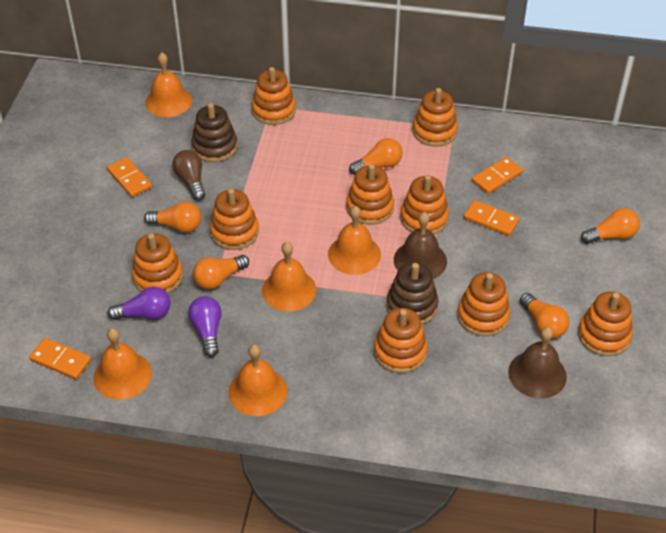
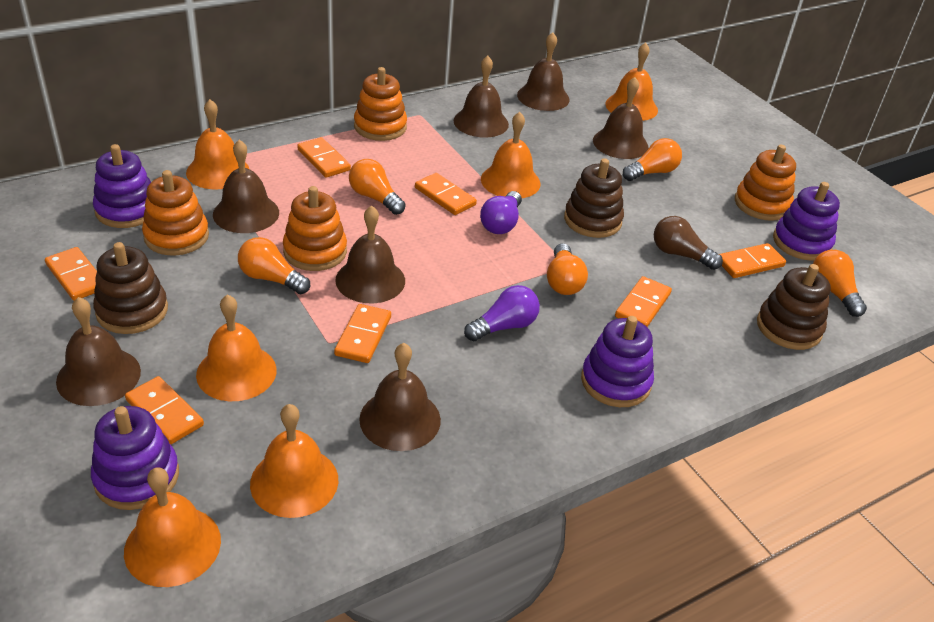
brown bell: 2 -> 7
brown stacking toy: 2 -> 3
orange bell: 5 -> 6
orange domino: 4 -> 7
orange stacking toy: 9 -> 4
purple stacking toy: 0 -> 4

